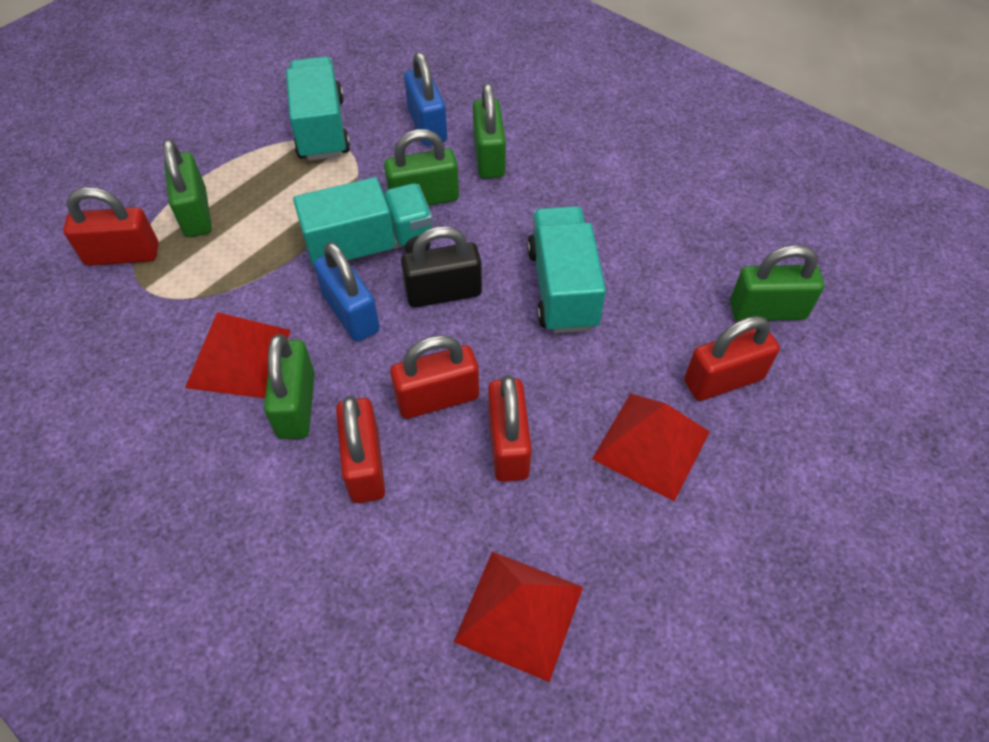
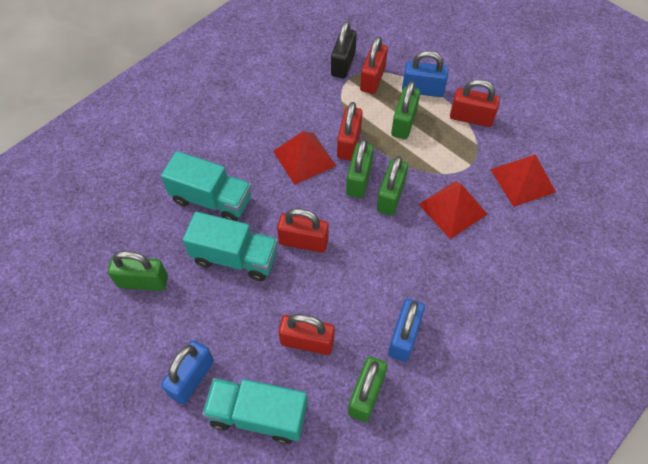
blue padlock: 2 -> 3

